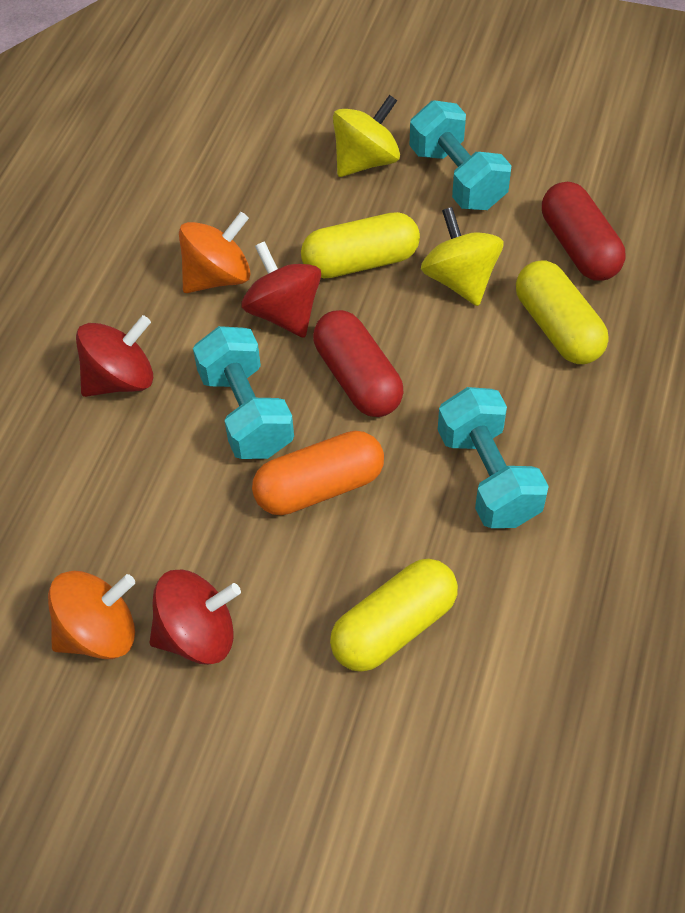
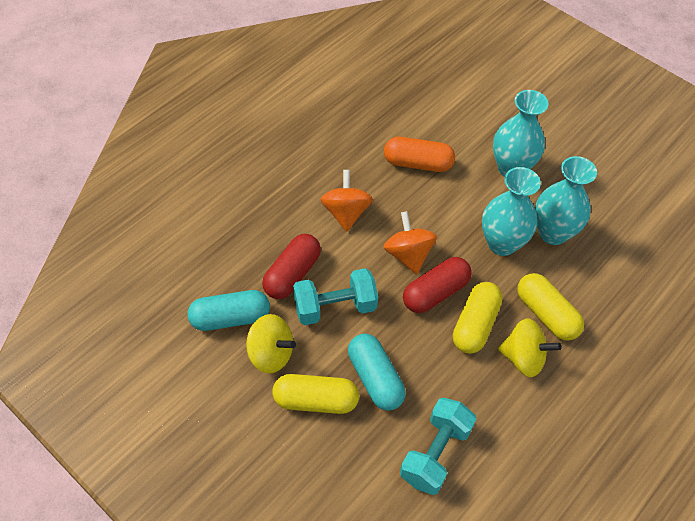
red spinning top: 3 -> 0
turquoise capsule: 0 -> 2
turquoise dumbbell: 3 -> 2
turquoise vase: 0 -> 3

